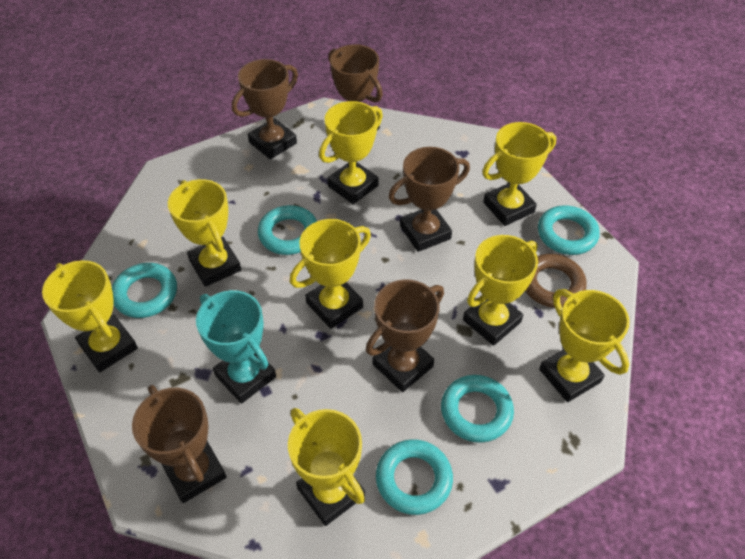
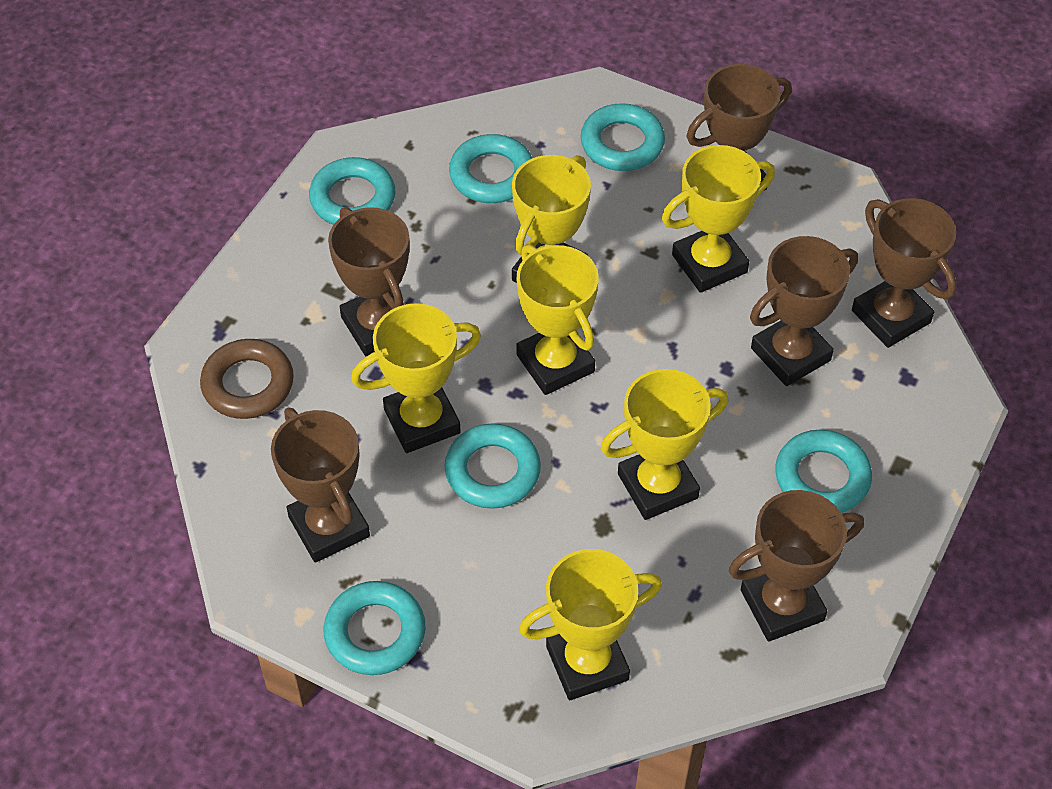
brown trophy: 5 -> 6
turquoise ring: 5 -> 6
turquoise trophy: 1 -> 0
yellow trophy: 8 -> 6

